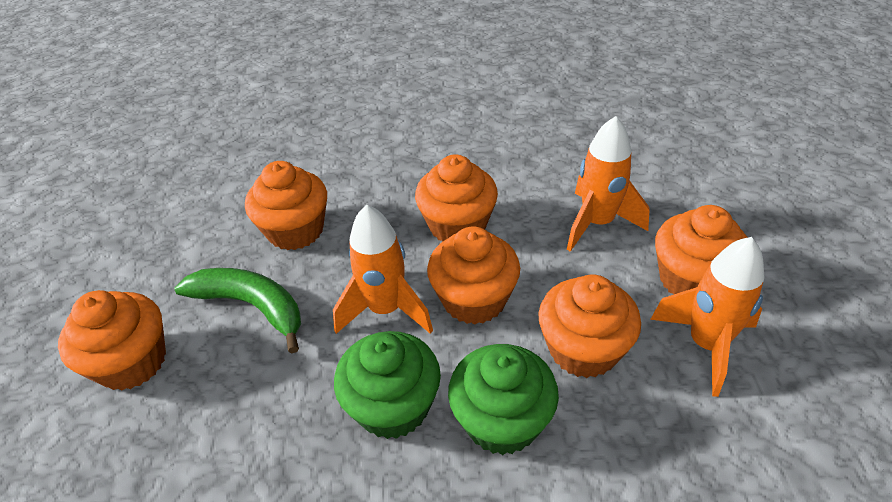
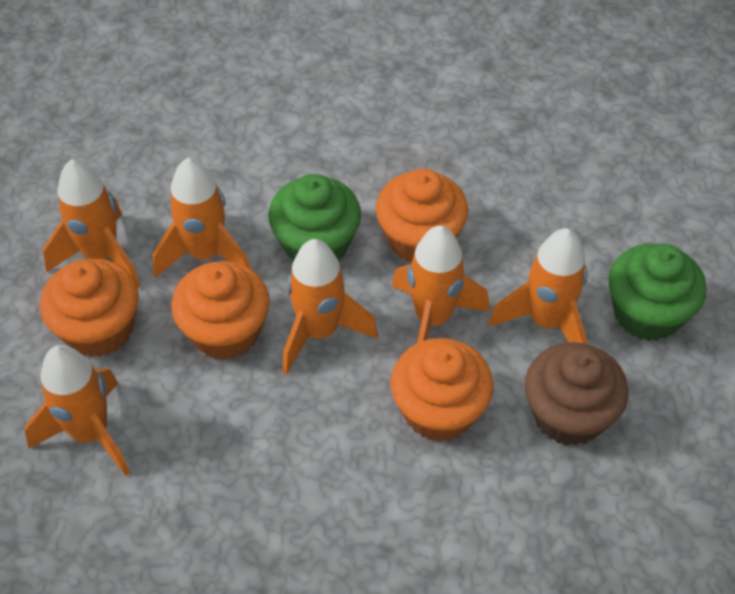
brown cupcake: 0 -> 1
green banana: 1 -> 0
orange cupcake: 6 -> 4
orange rocket: 3 -> 6

